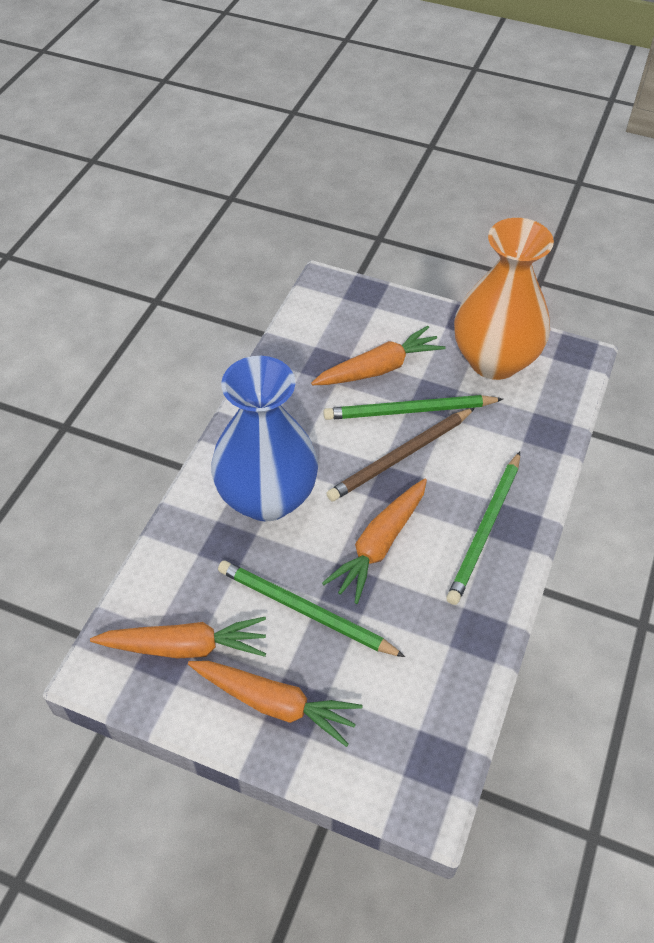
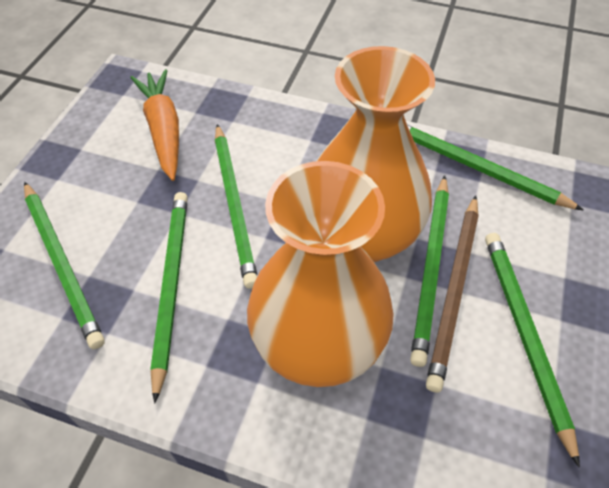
blue vase: 1 -> 0
green pencil: 3 -> 6
orange carrot: 4 -> 1
orange vase: 1 -> 2

